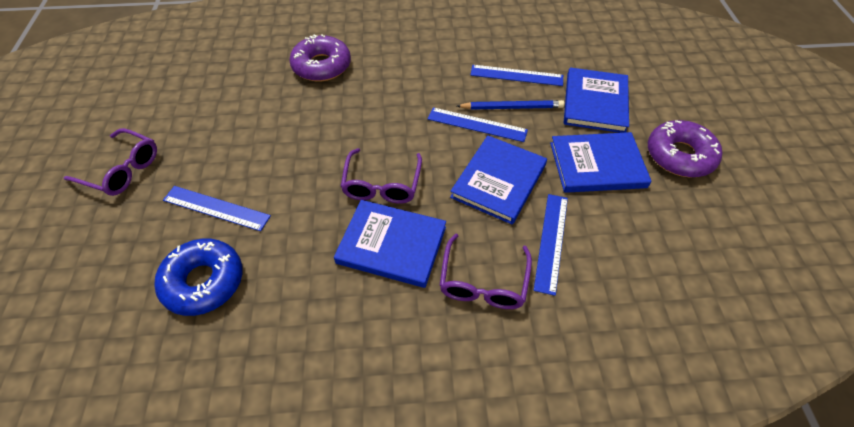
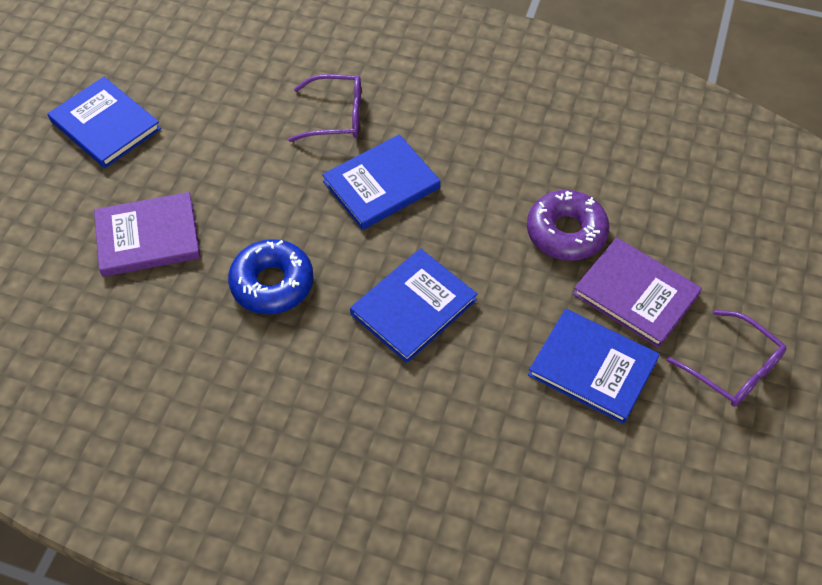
blue pencil: 1 -> 0
blue ruler: 4 -> 0
purple book: 0 -> 2
purple donut: 2 -> 1
purple glasses: 3 -> 2

